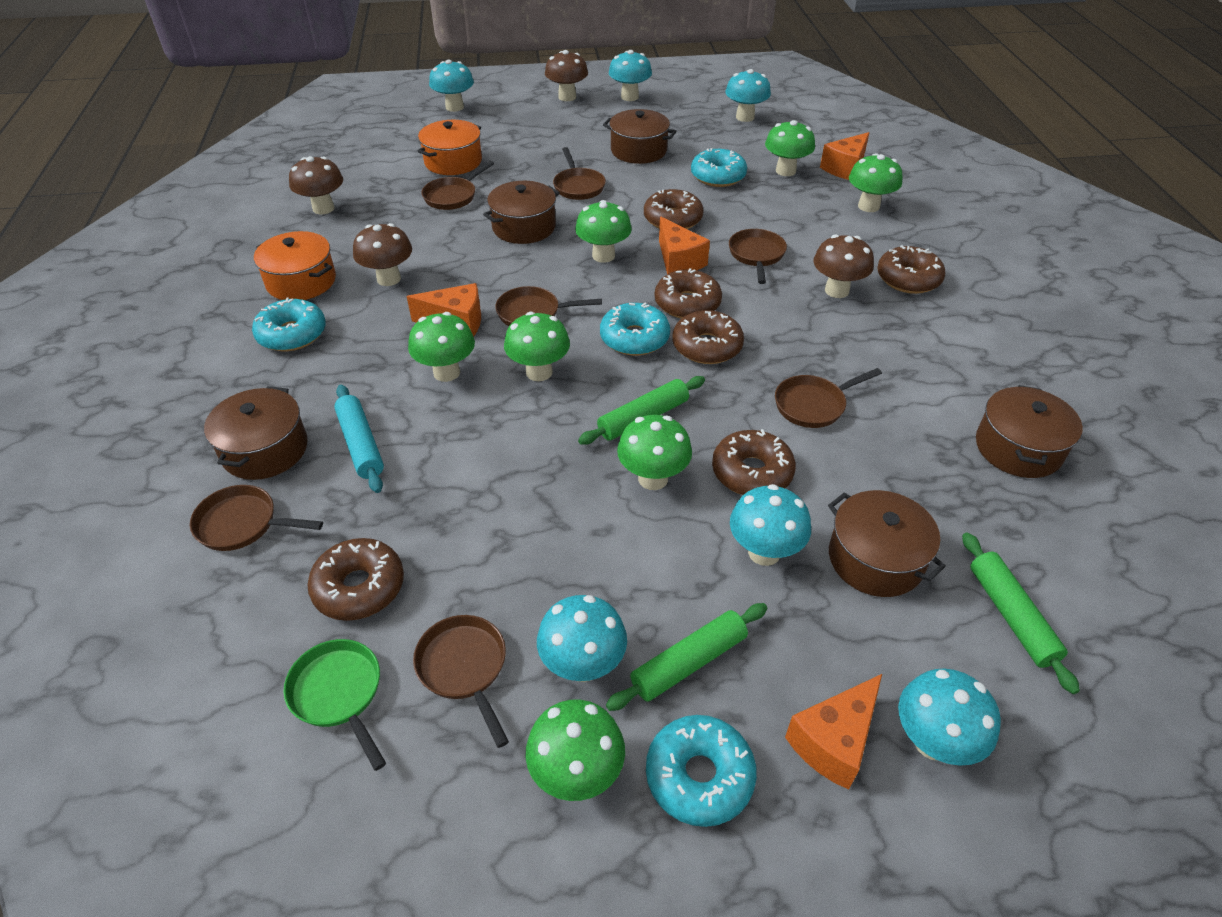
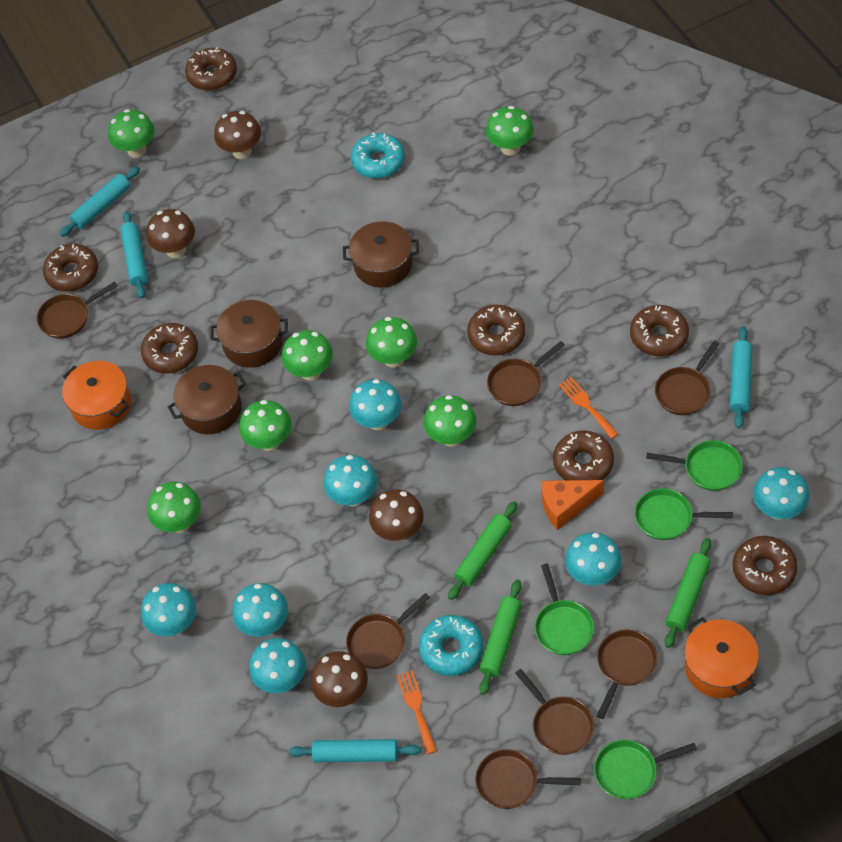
brown donut: 6 -> 7
brown pot: 5 -> 3
green pan: 1 -> 4
orange cheese: 4 -> 1
orange fork: 0 -> 2
turquoise donut: 4 -> 2
turquoise mushroom: 6 -> 7
turquoise rolling pin: 1 -> 4

